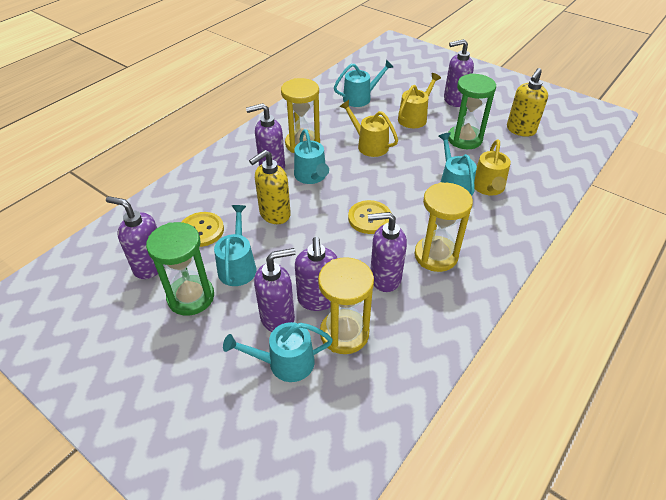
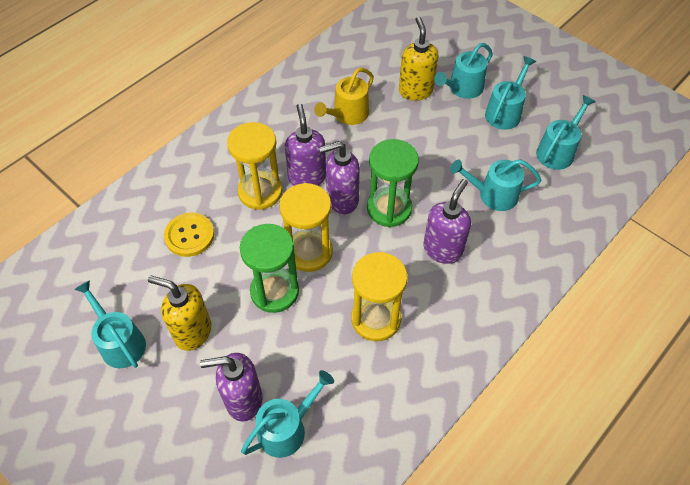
purple soap dispenser: 6 -> 4
turquoise watering can: 5 -> 6
yellow button: 2 -> 1
yellow watering can: 3 -> 1

